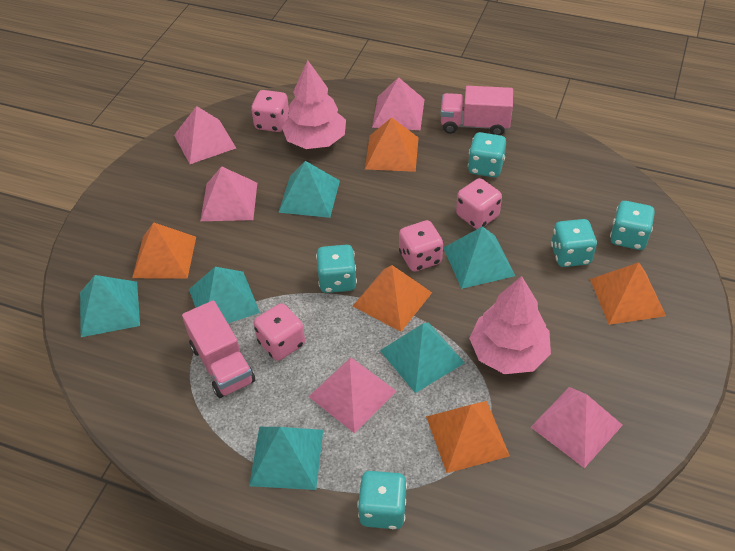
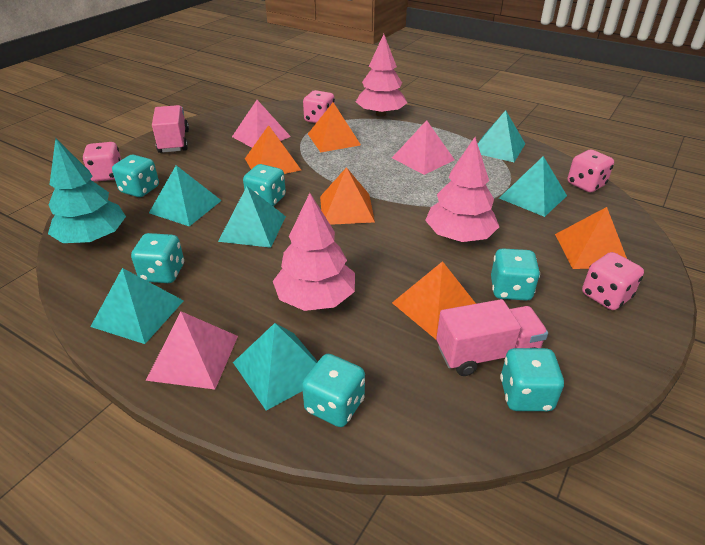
pink pyramid: 5 -> 3
pink tree: 2 -> 3
turquoise dice: 5 -> 6
turquoise tree: 0 -> 1

